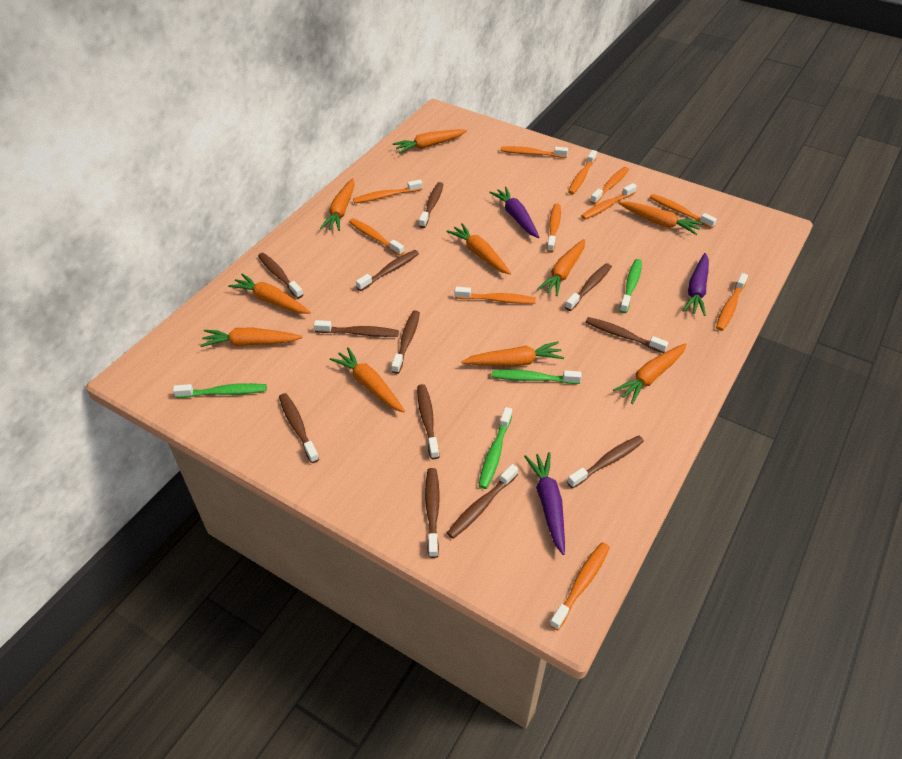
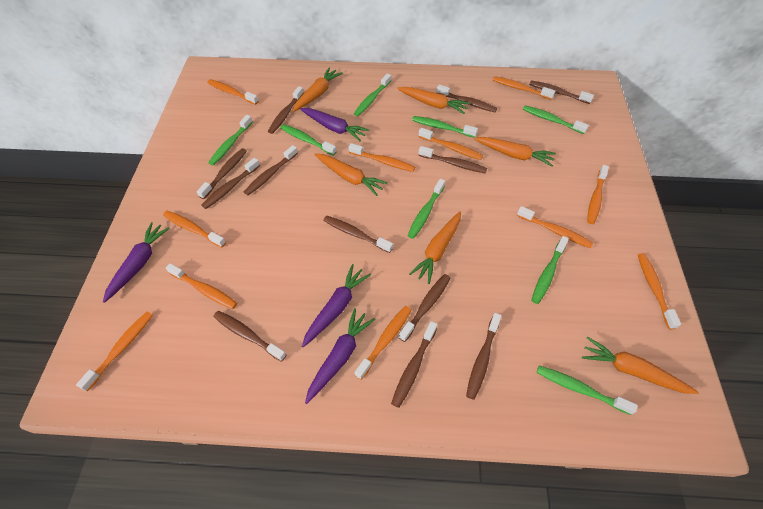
green toothbrush: 4 -> 8
orange carrot: 10 -> 6
purple carrot: 3 -> 4

